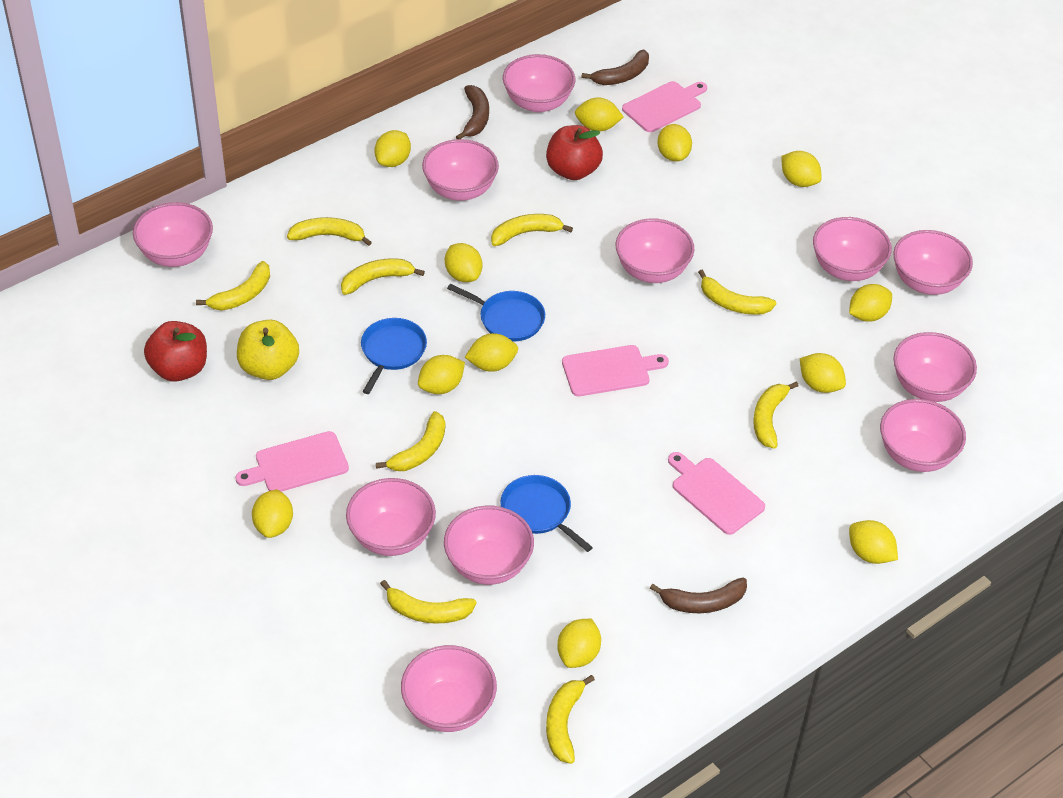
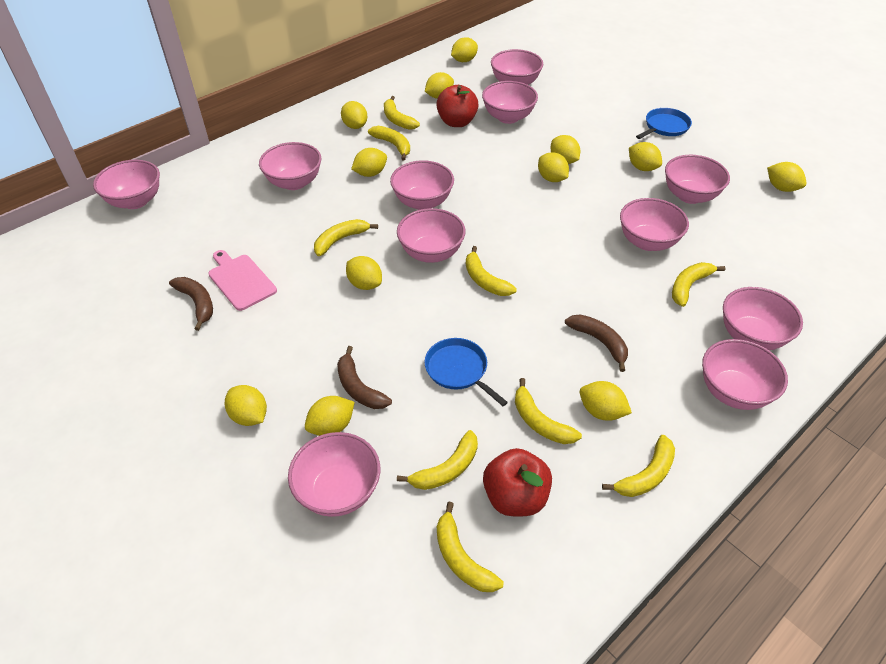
blue pan: 3 -> 2
pink cutting board: 4 -> 1
yellow apple: 1 -> 0

